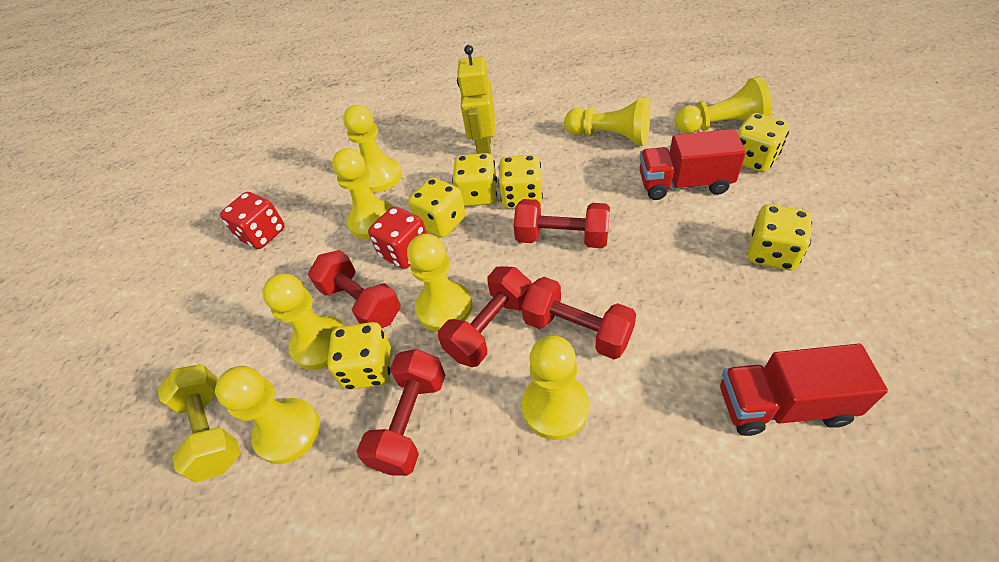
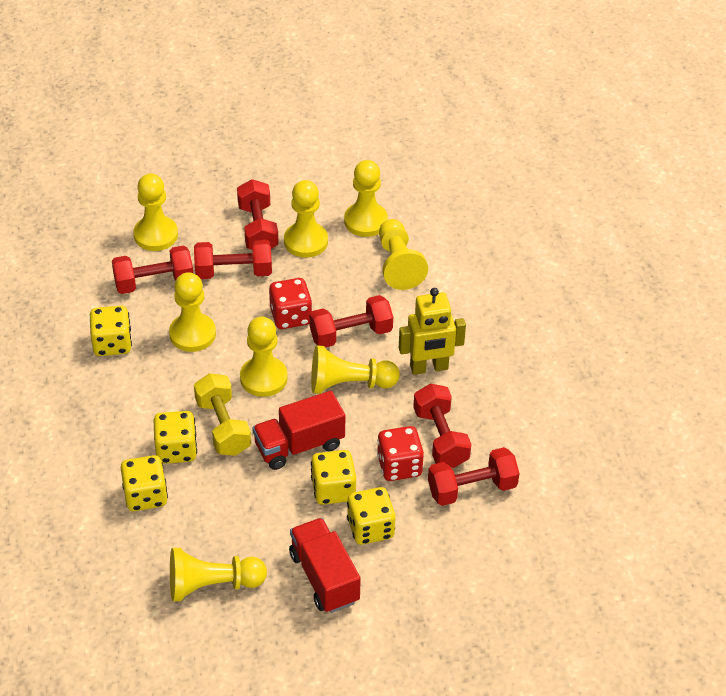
red dumbbell: 5 -> 6
yellow dice: 6 -> 5

